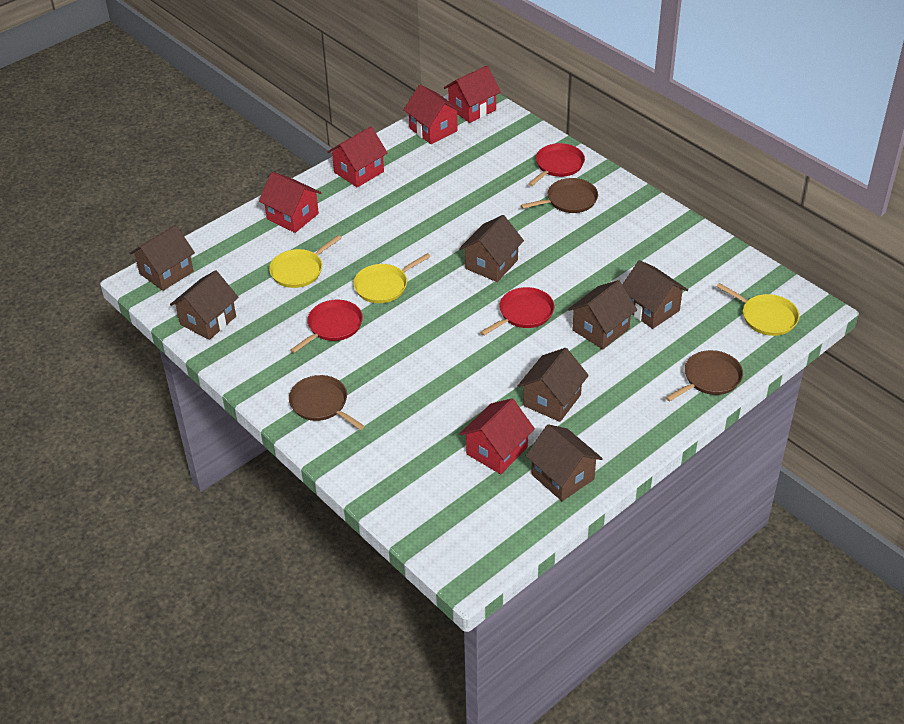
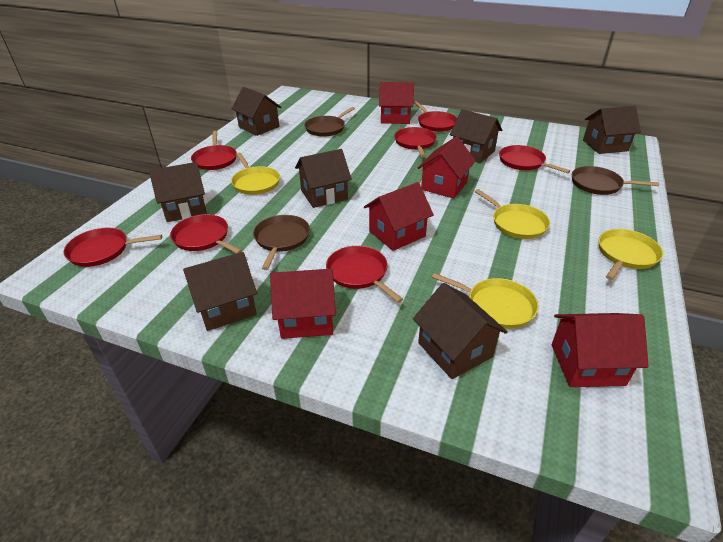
red pan: 3 -> 7
yellow pan: 3 -> 4

